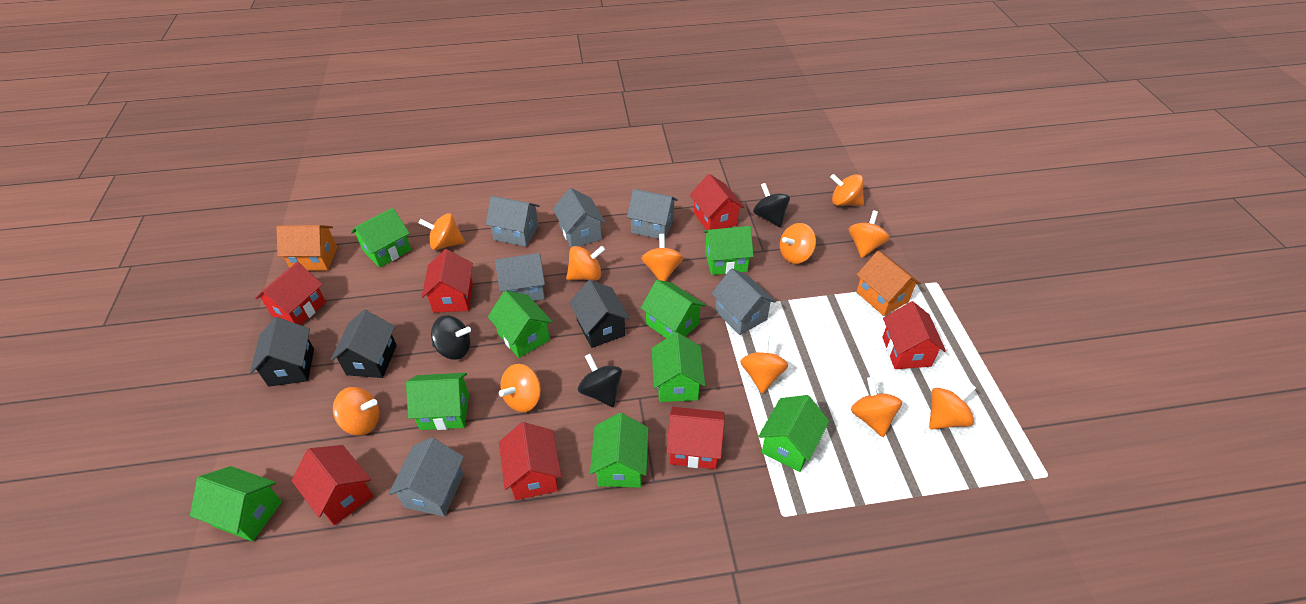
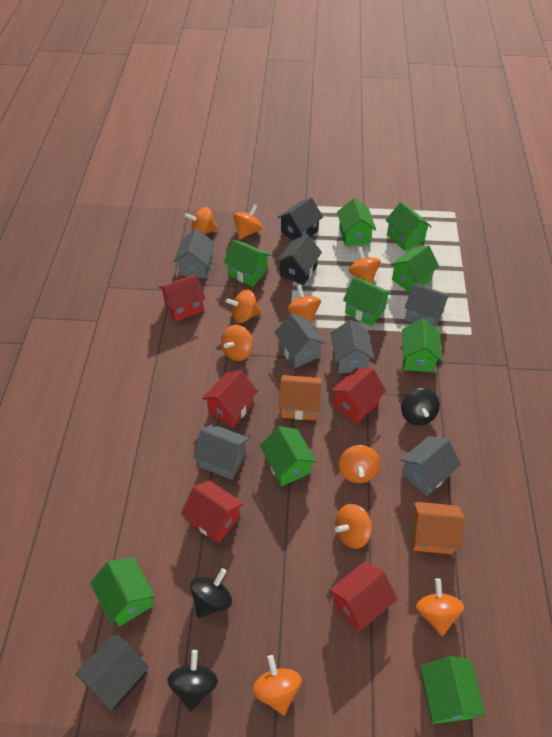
orange spinning top: 11 -> 10
red house: 7 -> 5

